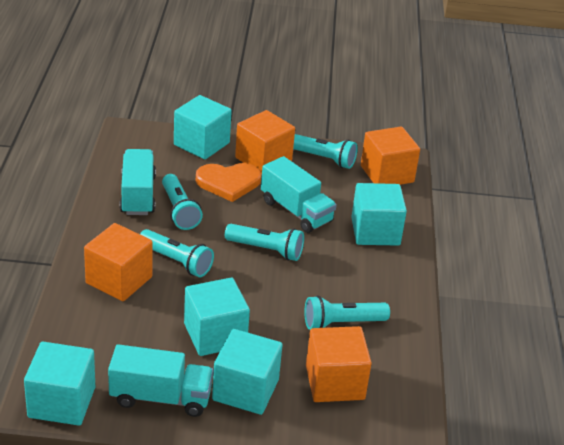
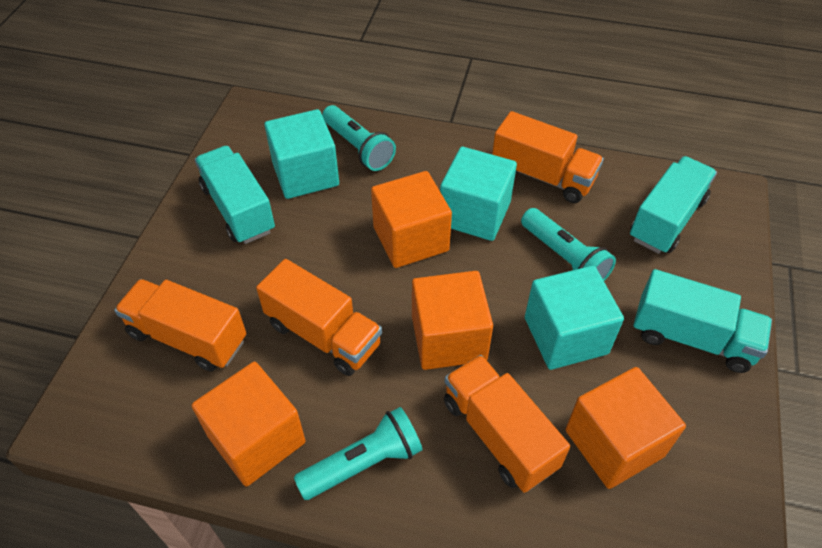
orange heart: 1 -> 0
orange truck: 0 -> 4
turquoise cube: 5 -> 3
turquoise flashlight: 5 -> 3

